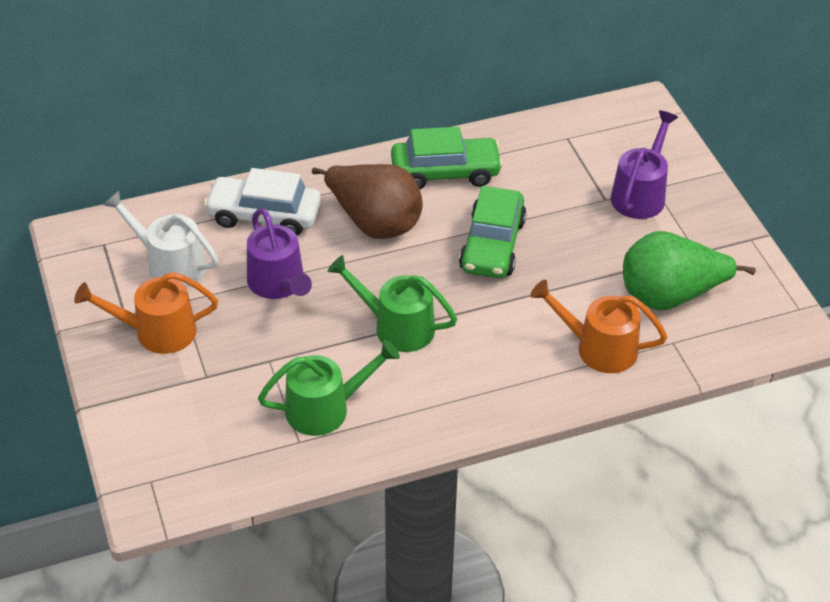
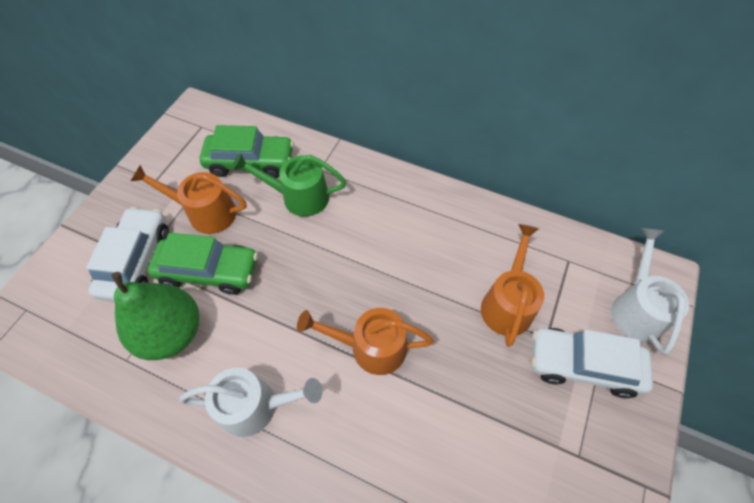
brown pear: 1 -> 0
green watering can: 2 -> 1
orange watering can: 2 -> 3
purple watering can: 2 -> 0
white car: 1 -> 2
white watering can: 1 -> 2

